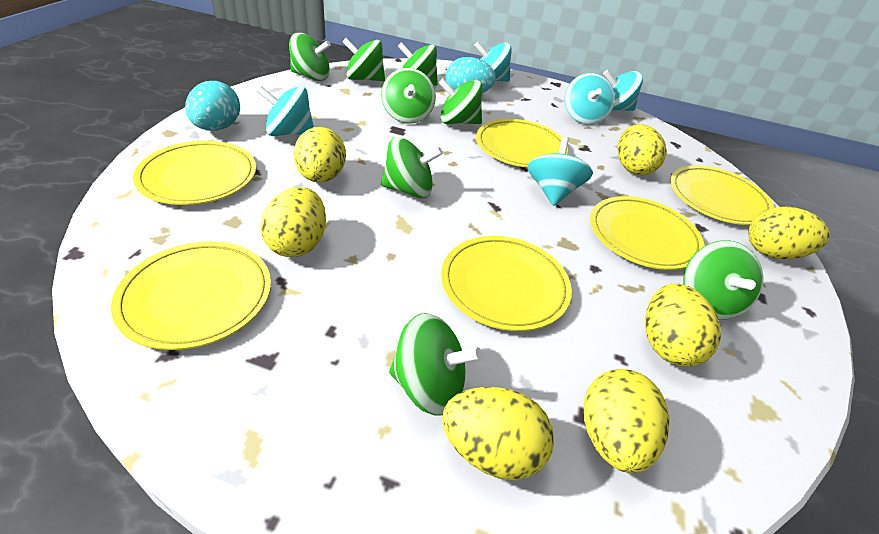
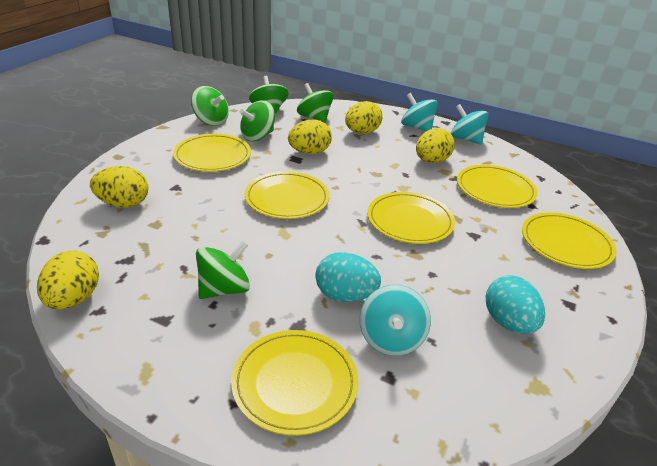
green spinning top: 8 -> 5
turquoise spinning top: 5 -> 3
yellow egg: 7 -> 5

